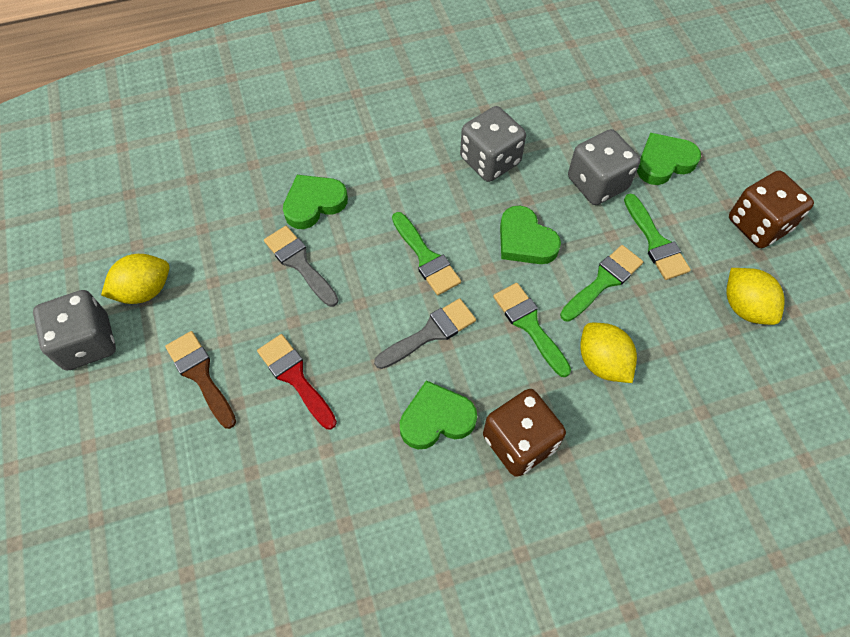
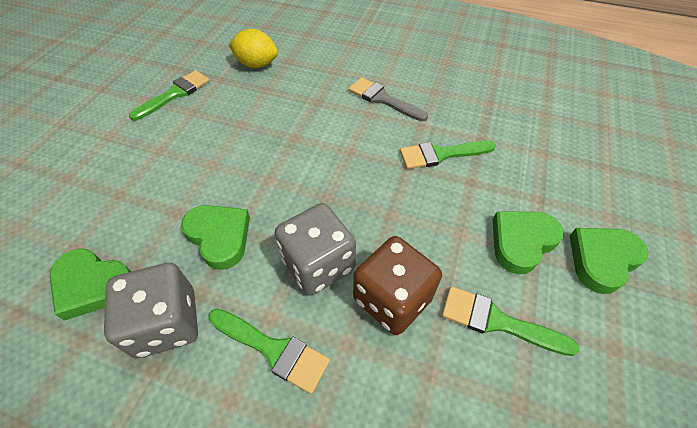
brown brush: 1 -> 0
brown dice: 2 -> 1
grey brush: 2 -> 1
grey dice: 3 -> 2
red brush: 1 -> 0
yellow lemon: 3 -> 1

